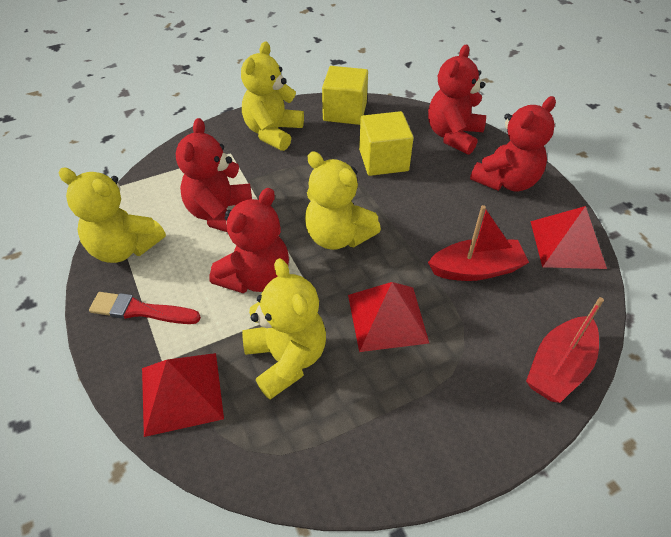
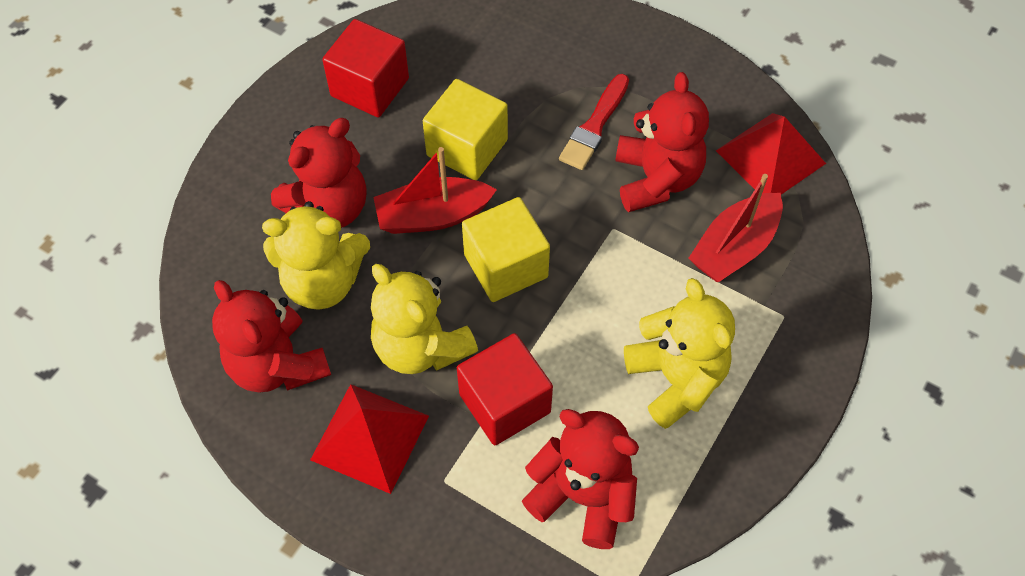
red cube: 0 -> 2
red pyramid: 3 -> 2
yellow teddy bear: 4 -> 3

